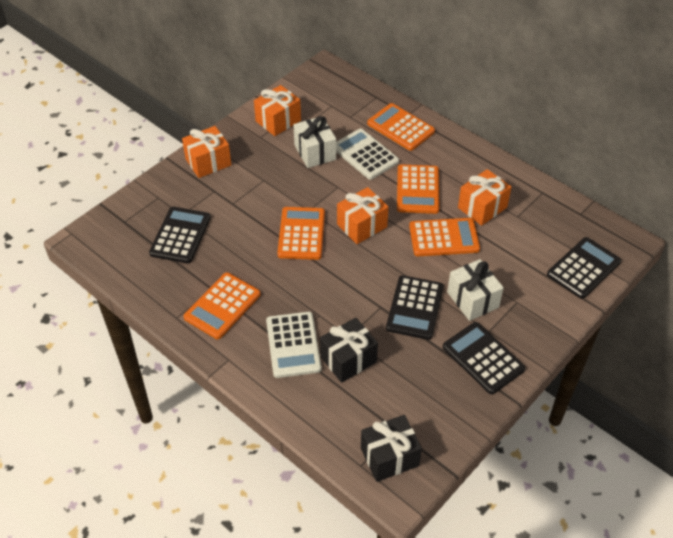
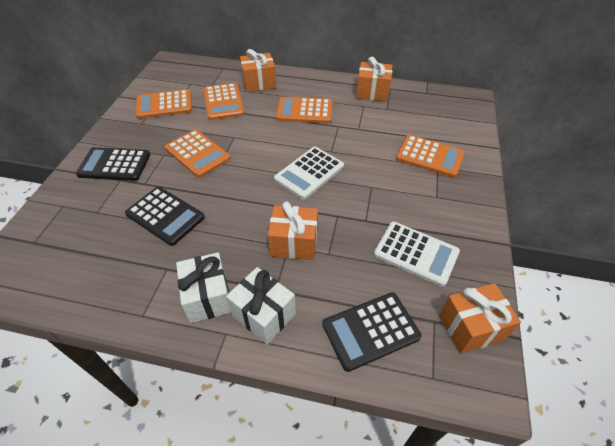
black calculator: 4 -> 3
black gift: 2 -> 0

